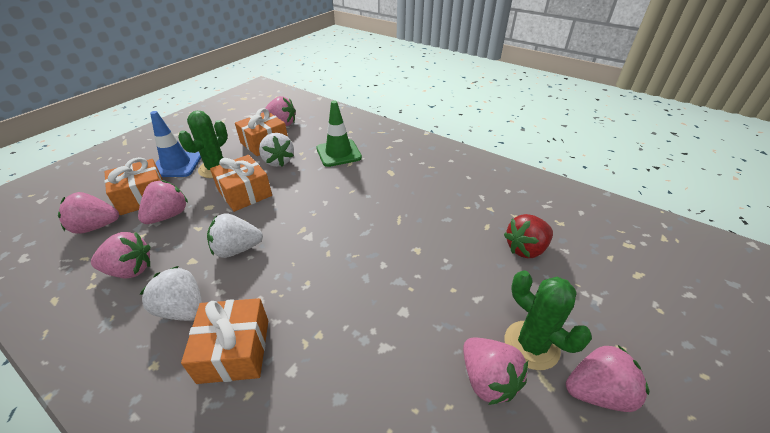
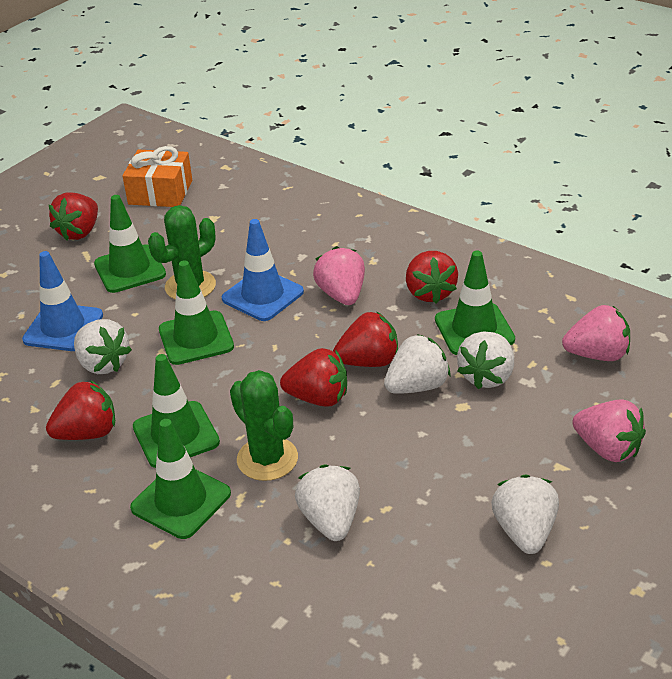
blue traffic cone: 1 -> 2
green traffic cone: 1 -> 5
orange gift: 4 -> 1
pink strawberry: 6 -> 3
red strawberry: 1 -> 5
white strawberry: 3 -> 5

